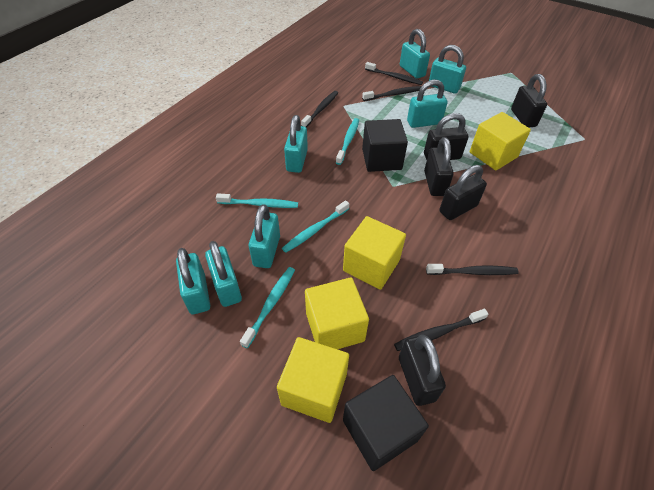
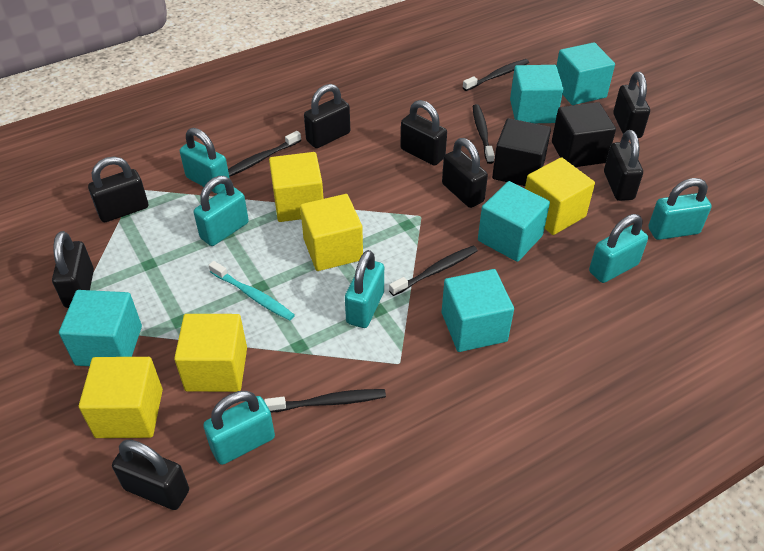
black padlock: 5 -> 8
turquoise cube: 0 -> 5
turquoise padlock: 7 -> 6
turquoise toothbrush: 4 -> 1
yellow cube: 4 -> 5

